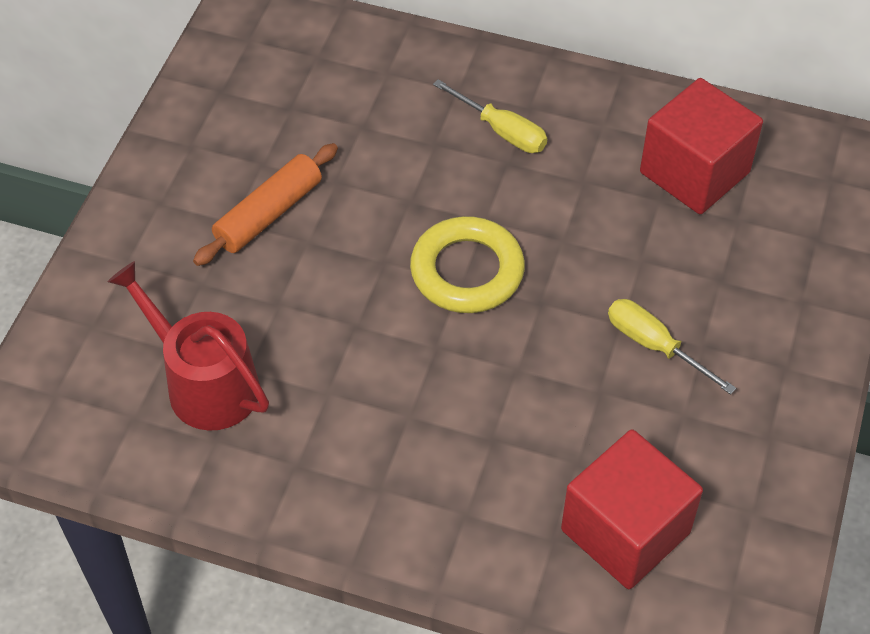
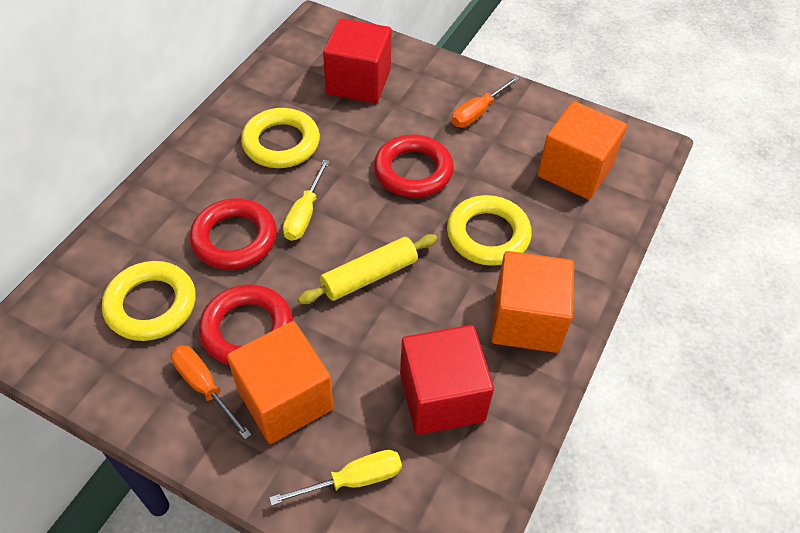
orange cube: 0 -> 3
orange rolling pin: 1 -> 0
orange screwdriver: 0 -> 2
red ring: 0 -> 3
red watering can: 1 -> 0
yellow ring: 1 -> 3
yellow rolling pin: 0 -> 1

